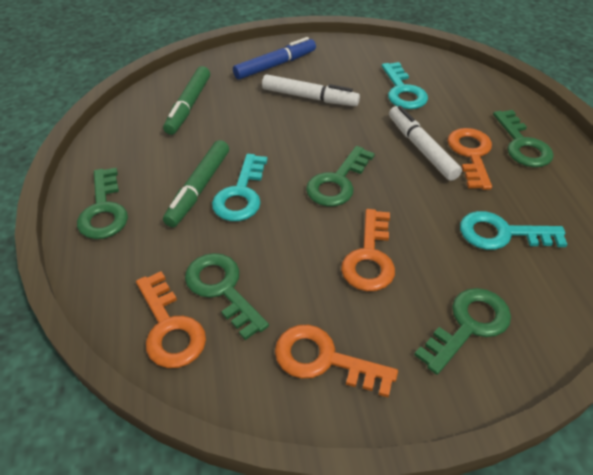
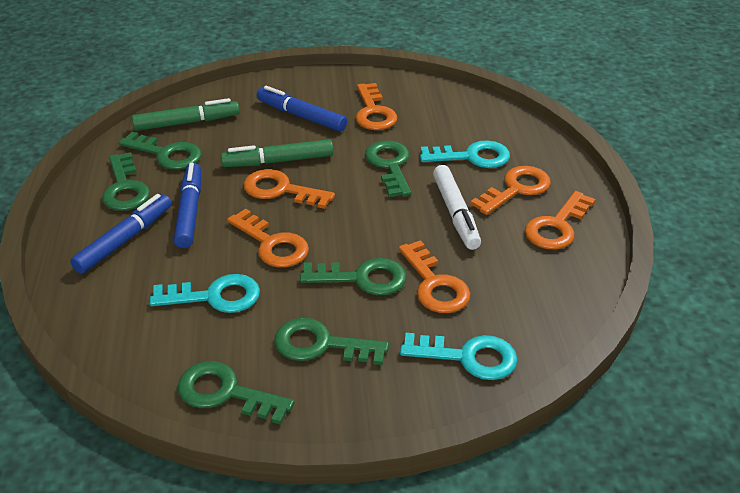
blue marker: 1 -> 3
green key: 5 -> 6
orange key: 4 -> 6
white marker: 2 -> 1

